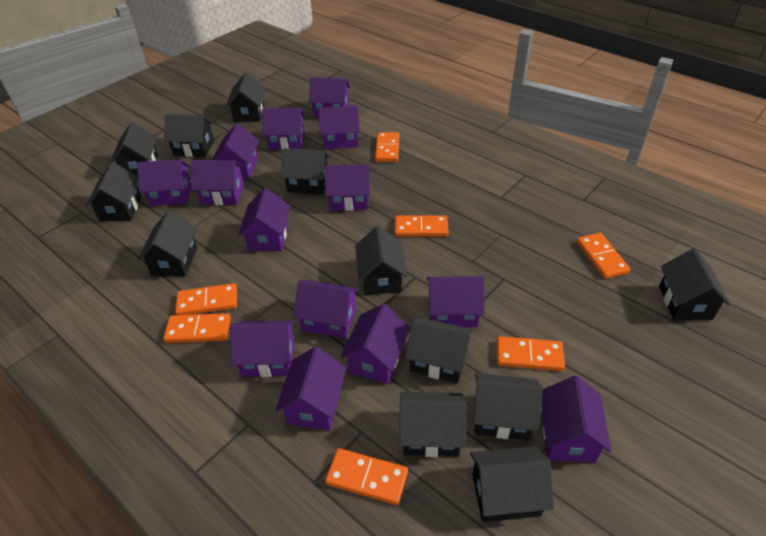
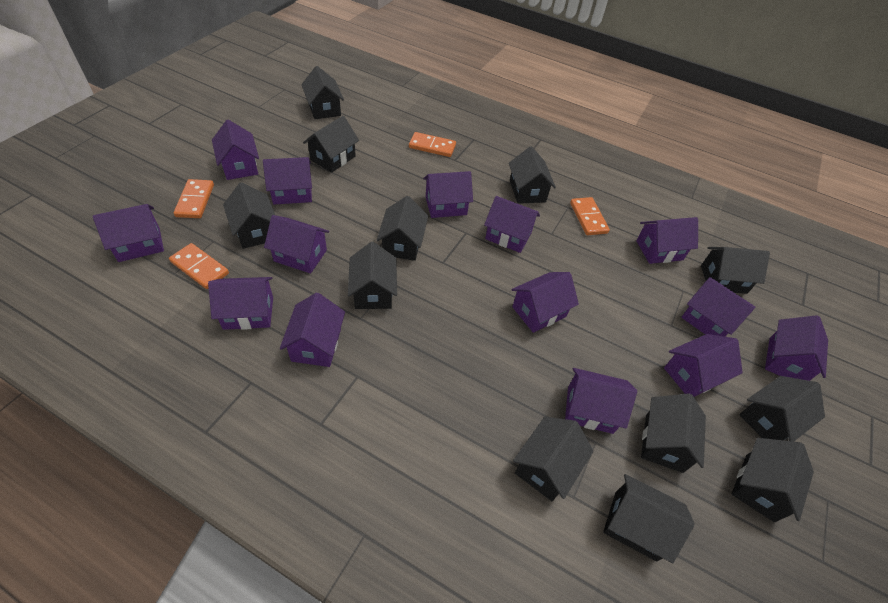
orange domino: 7 -> 4

